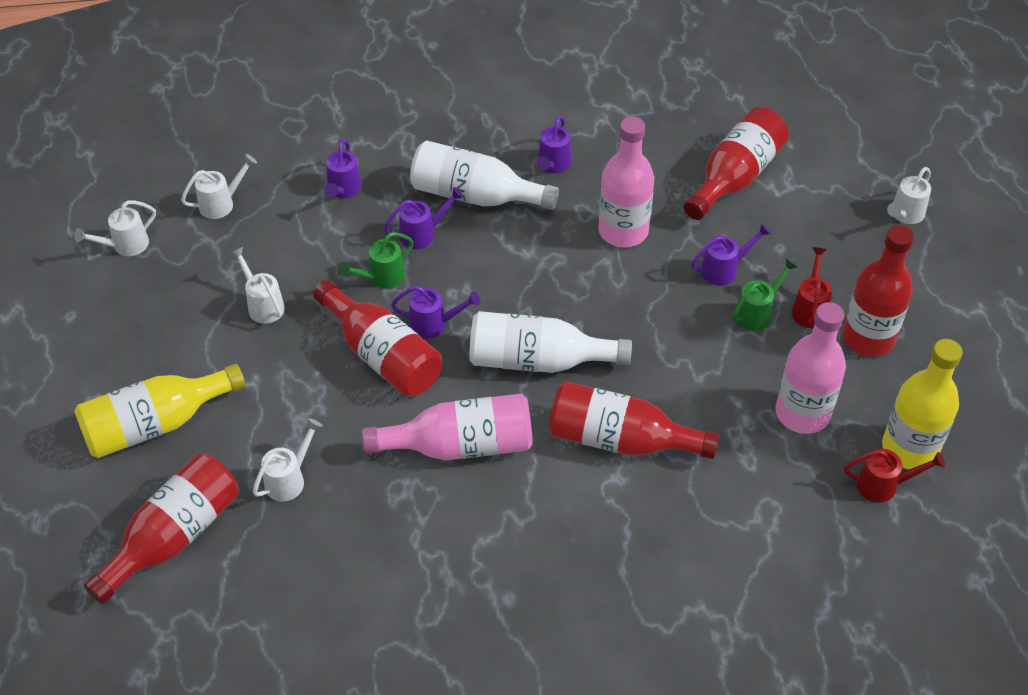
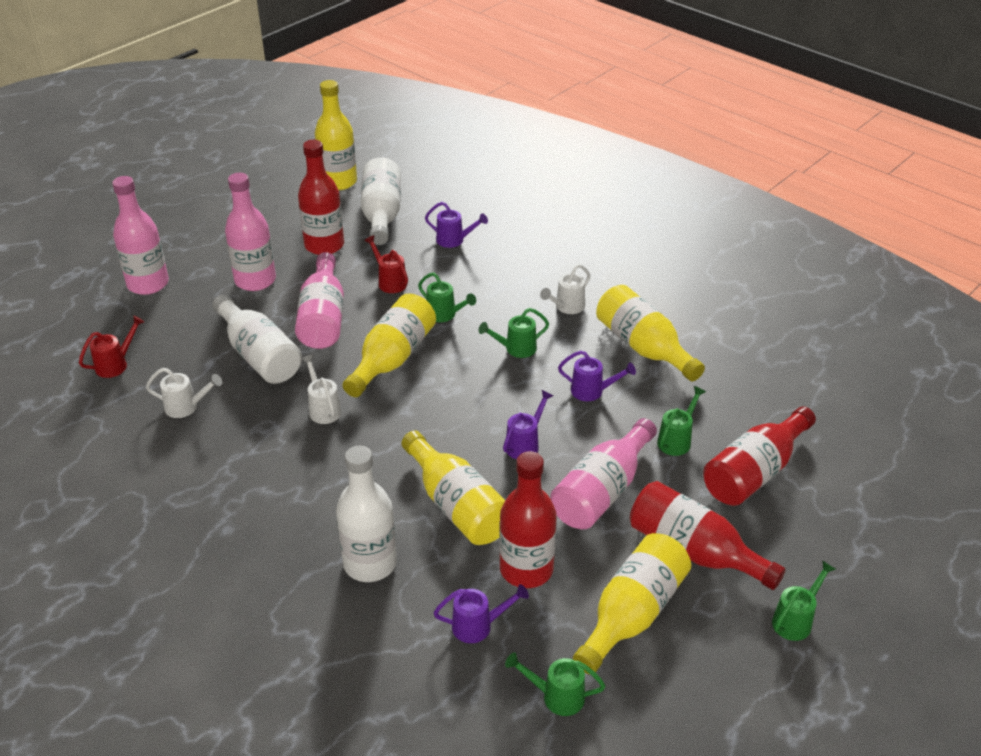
green watering can: 2 -> 5
pink bottle: 3 -> 4
purple watering can: 5 -> 4
red bottle: 5 -> 4
white bottle: 2 -> 3
white watering can: 5 -> 3
yellow bottle: 2 -> 5

